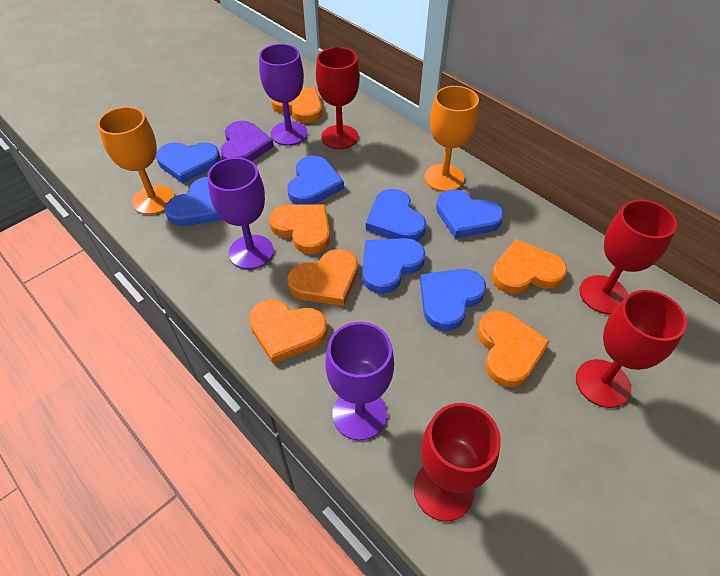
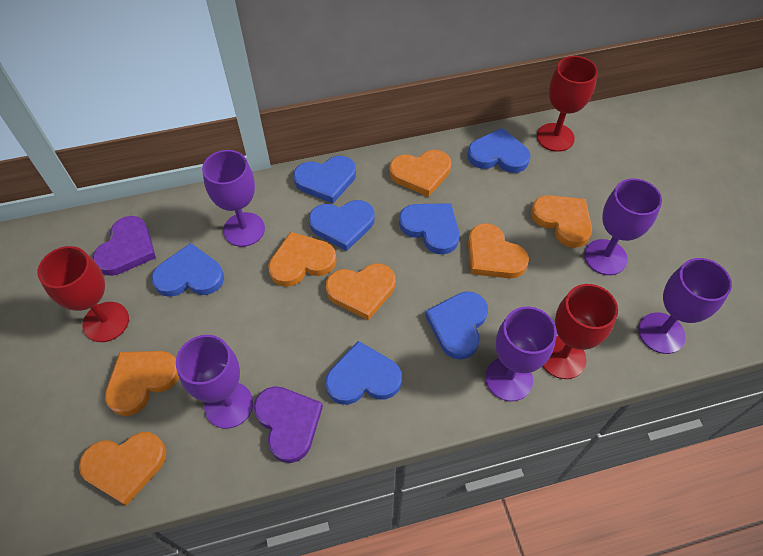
orange goblet: 2 -> 0
orange heart: 6 -> 7
purple goblet: 3 -> 5
purple heart: 1 -> 2
red goblet: 4 -> 3

